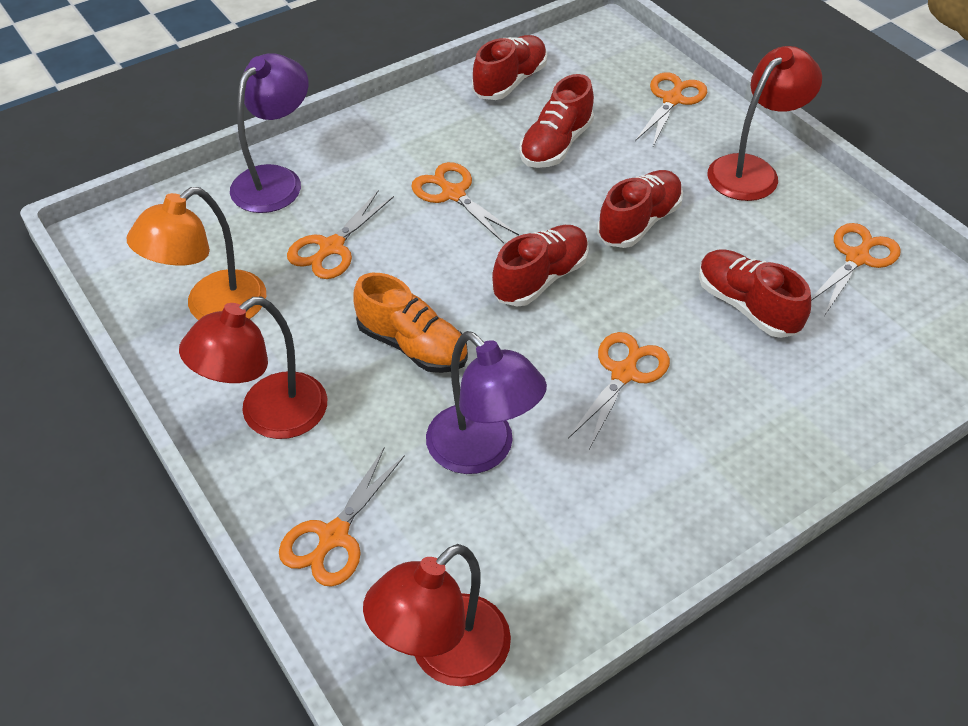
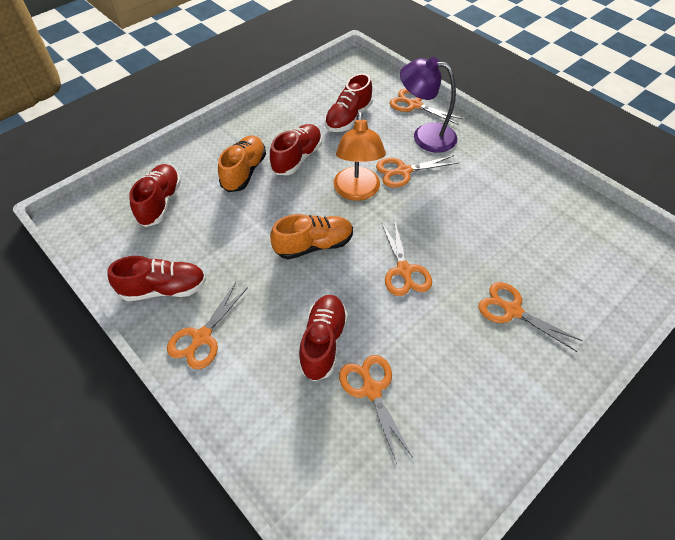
orange shoe: 1 -> 2
purple lamp: 2 -> 1
red lamp: 3 -> 0

